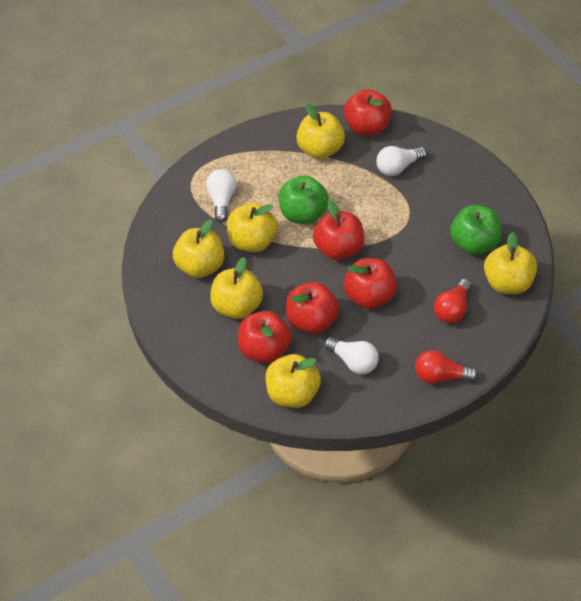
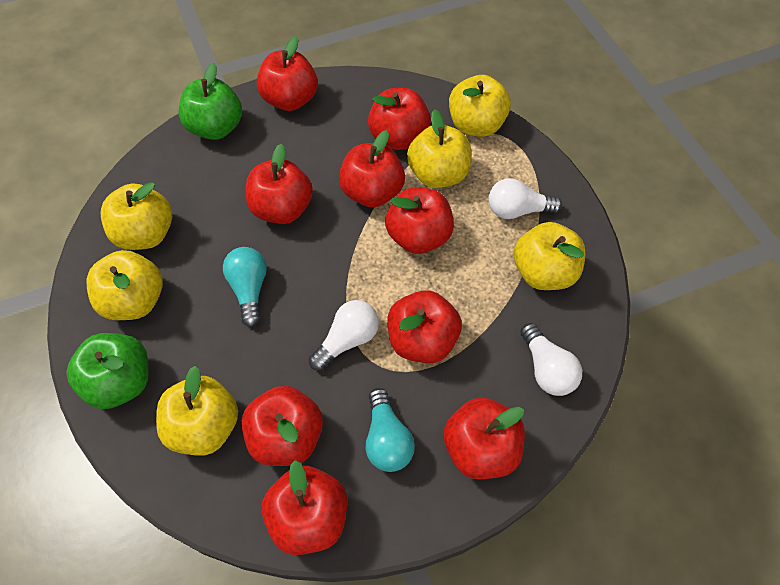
red apple: 5 -> 9
red light bulb: 2 -> 0
turquoise light bulb: 0 -> 2

